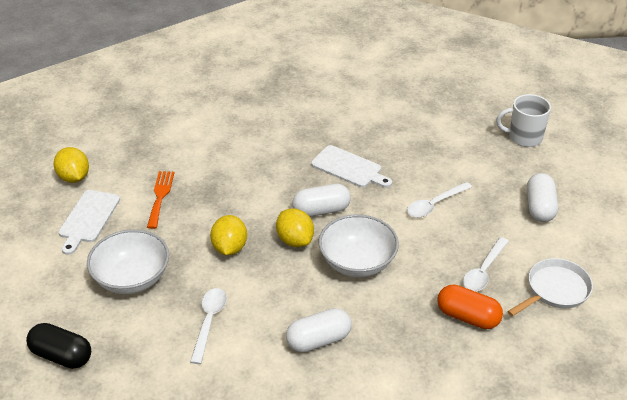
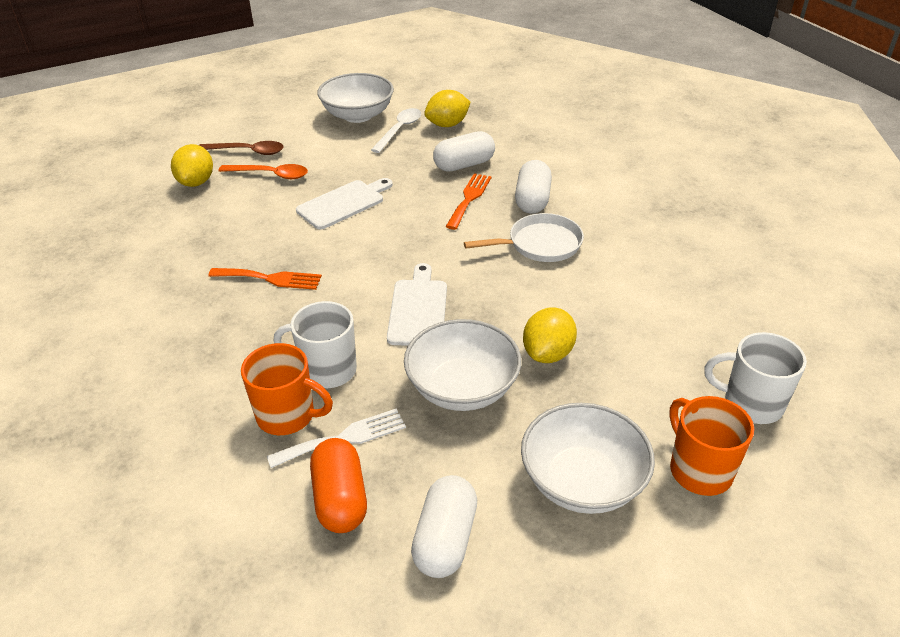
black capsule: 1 -> 0
brown spoon: 0 -> 1
orange fork: 1 -> 2
orange mug: 0 -> 2
orange spoon: 0 -> 1
white bowl: 2 -> 3
white fork: 0 -> 1
white mug: 1 -> 2
white spoon: 3 -> 1

